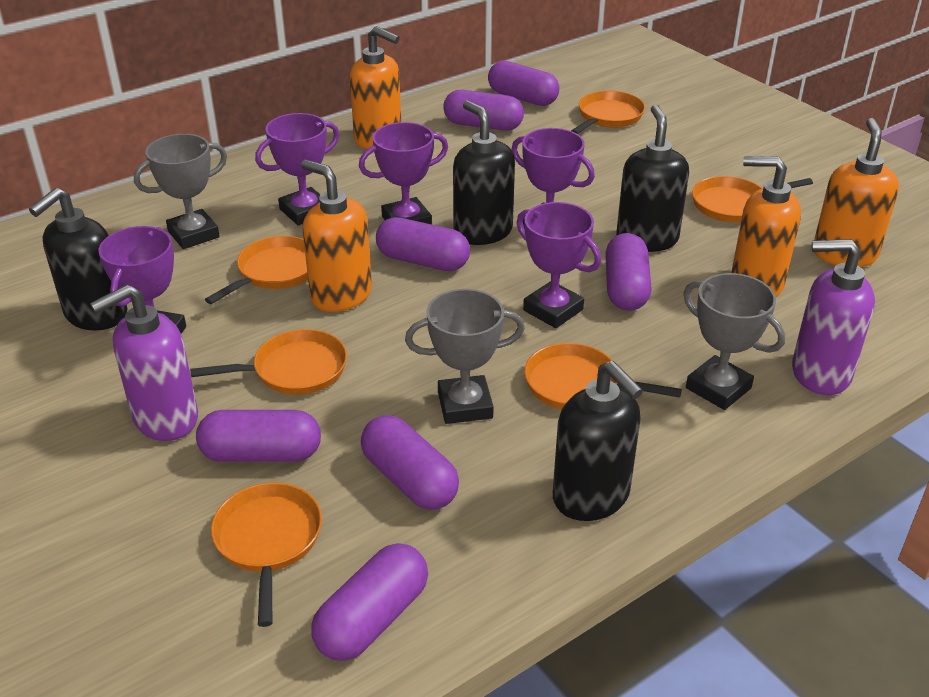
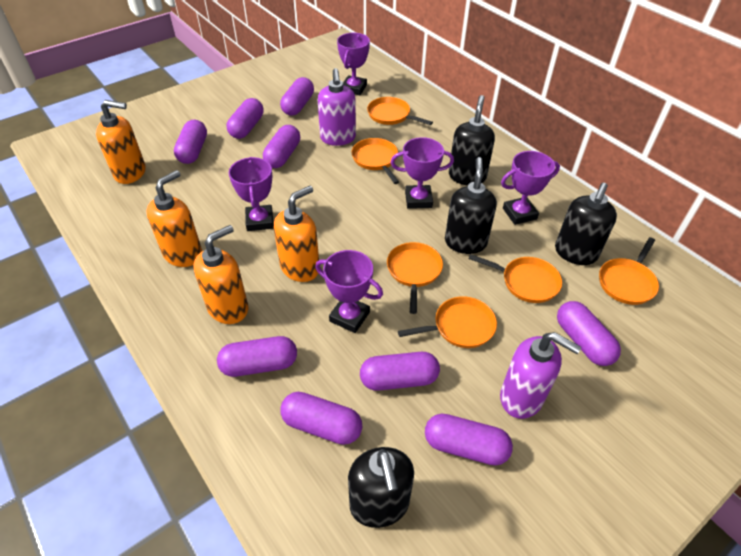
grey trophy: 3 -> 0
purple capsule: 7 -> 9

